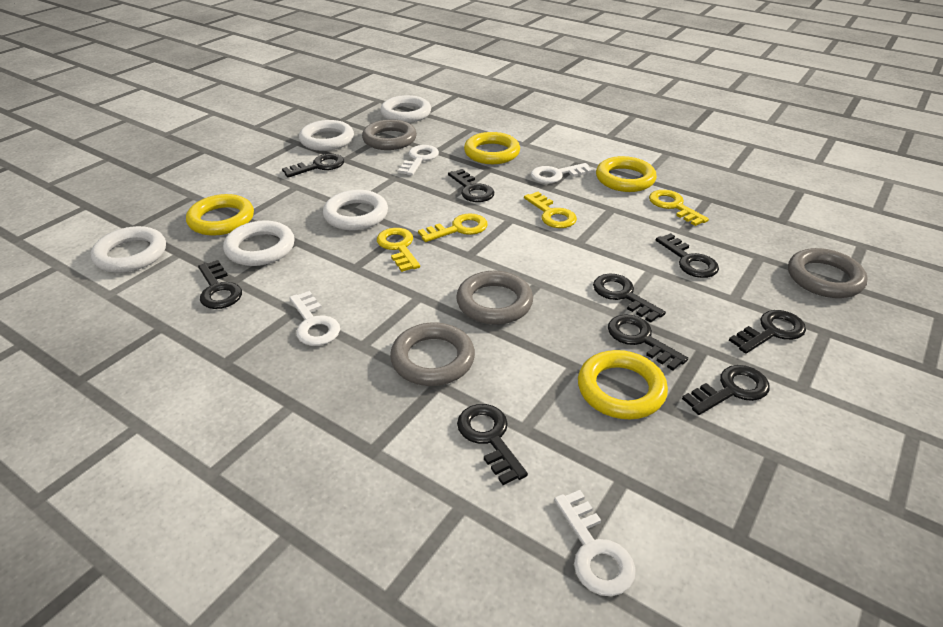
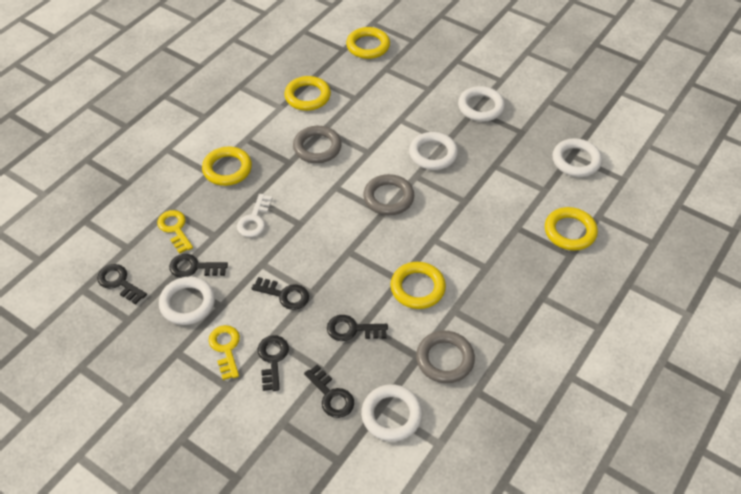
black key: 9 -> 6
grey ring: 4 -> 3
white key: 4 -> 1
yellow key: 4 -> 2
yellow ring: 4 -> 5

